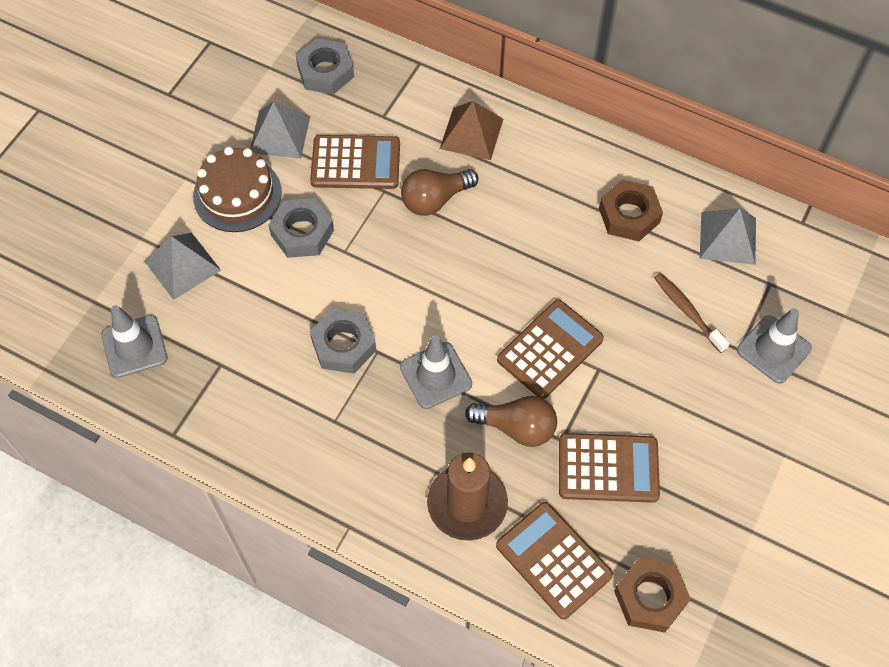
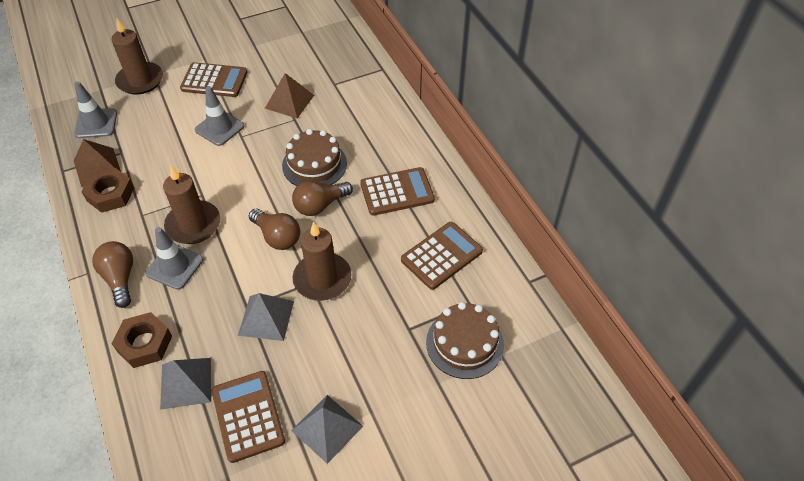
brown cake: 1 -> 2
brown candle: 1 -> 3
brown light bulb: 2 -> 3
brown pyramid: 1 -> 2
brown toothbrush: 1 -> 0
grey nut: 3 -> 0

